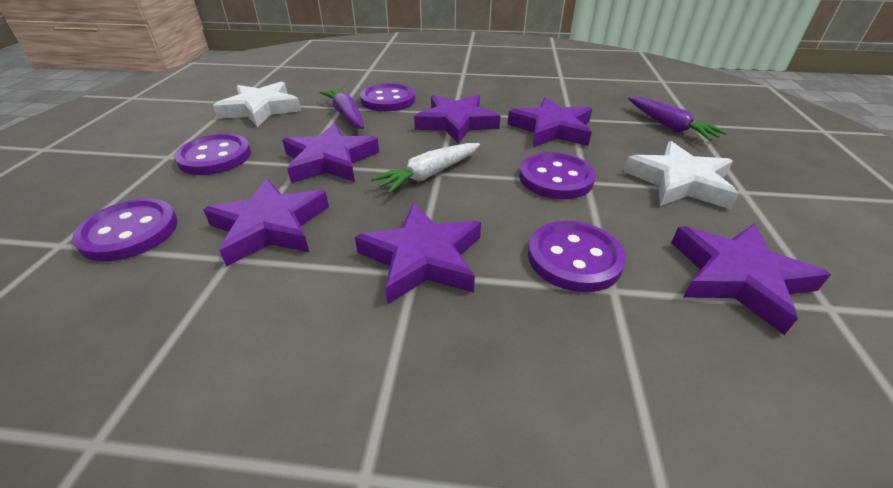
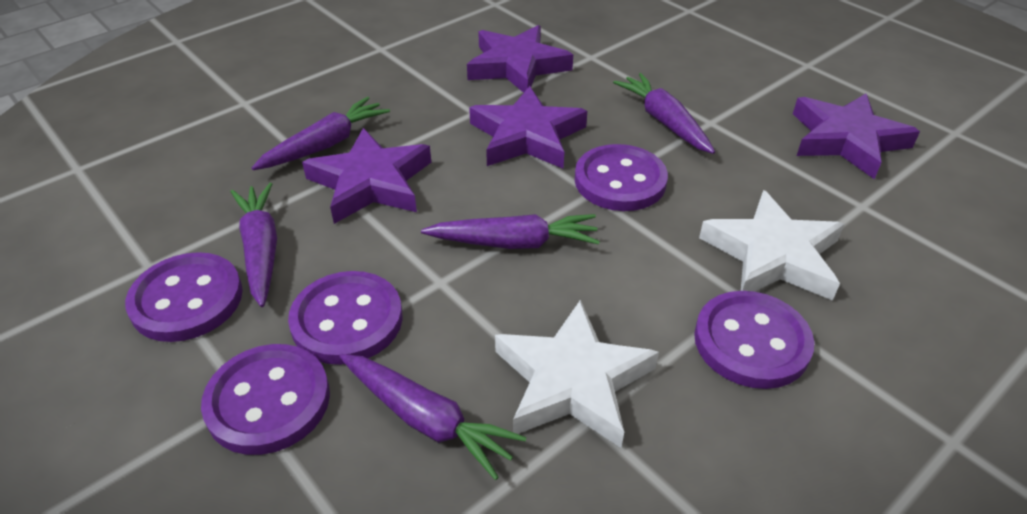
purple carrot: 2 -> 5
purple star: 6 -> 4
white carrot: 1 -> 0

